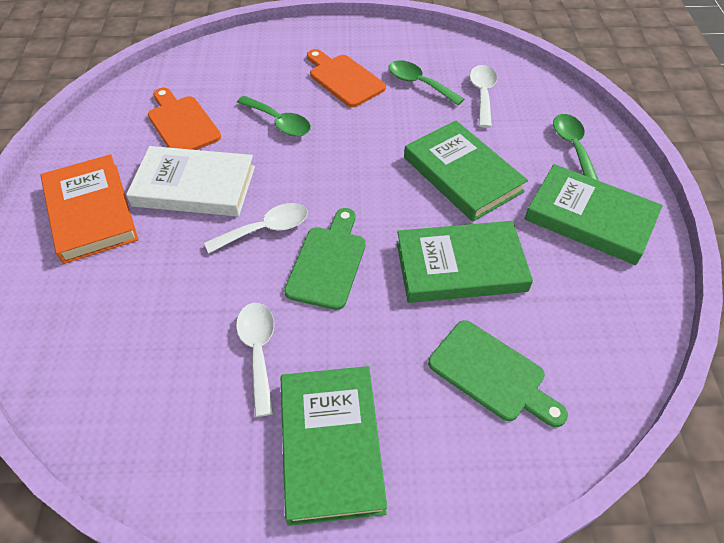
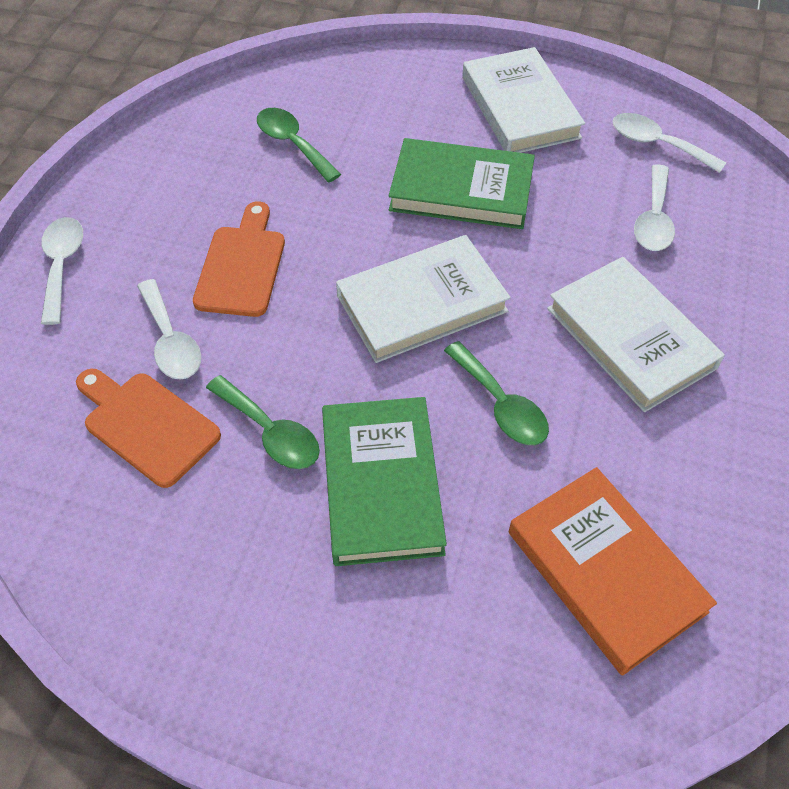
green book: 4 -> 2
green cutting board: 2 -> 0
white book: 1 -> 3
white spoon: 3 -> 4

